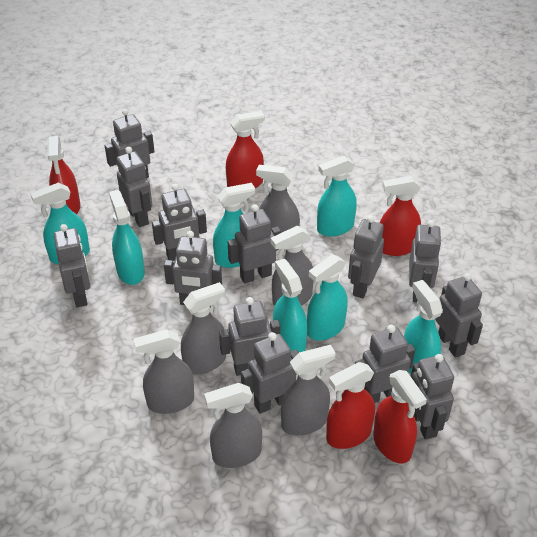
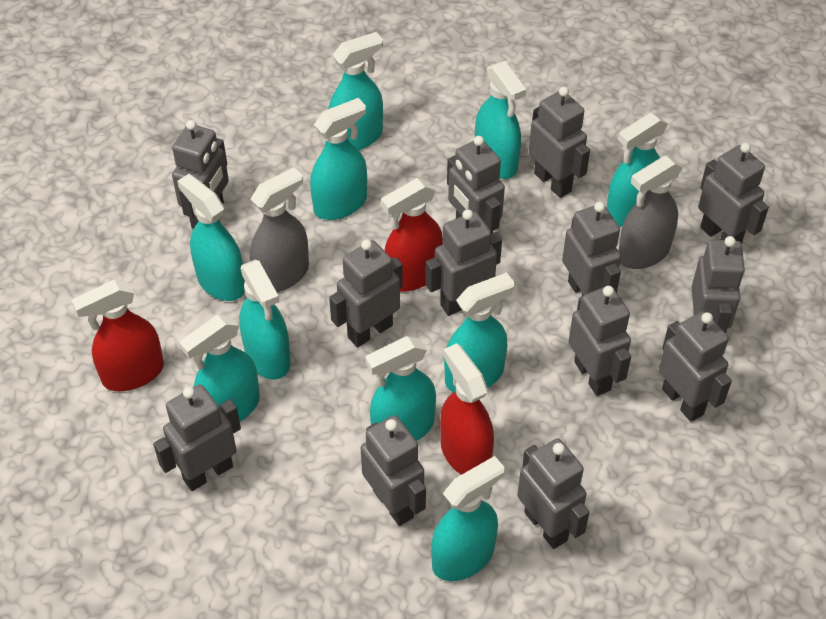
grey spray bottle: 6 -> 2
red spray bottle: 5 -> 3
turquoise spray bottle: 7 -> 10

